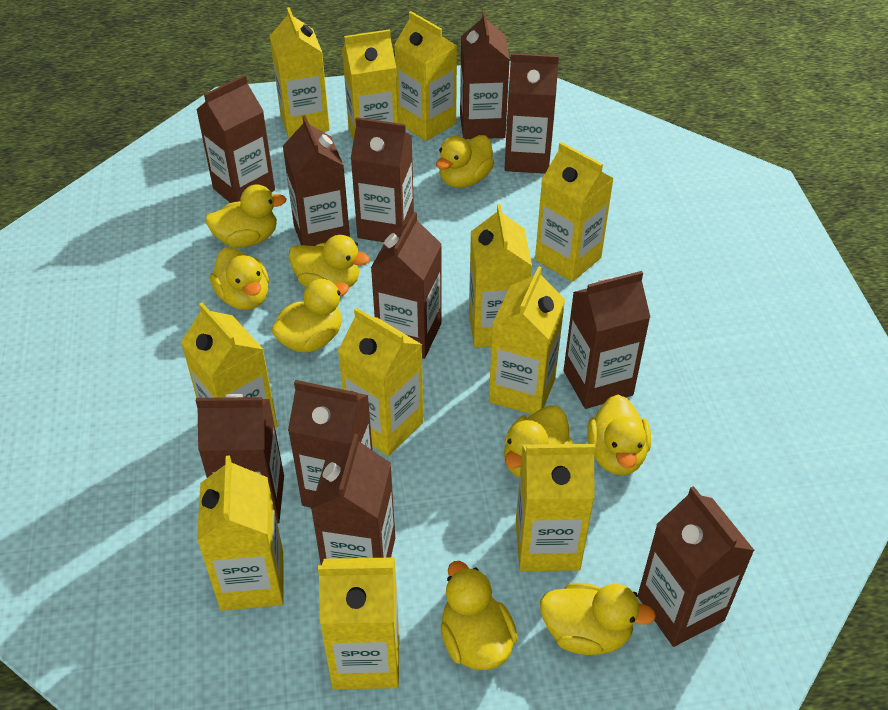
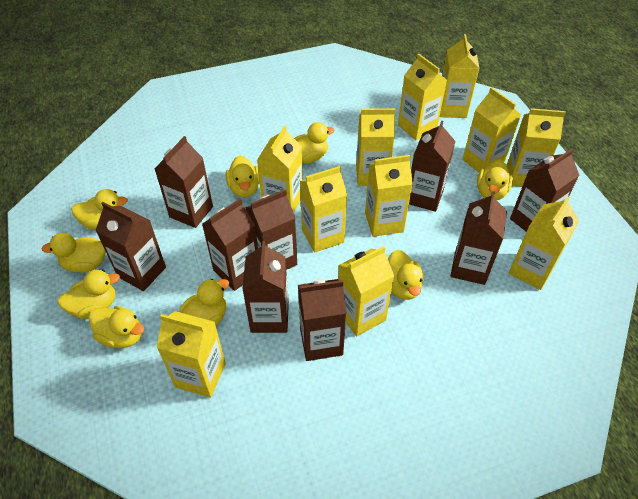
brown carton: 11 -> 9

